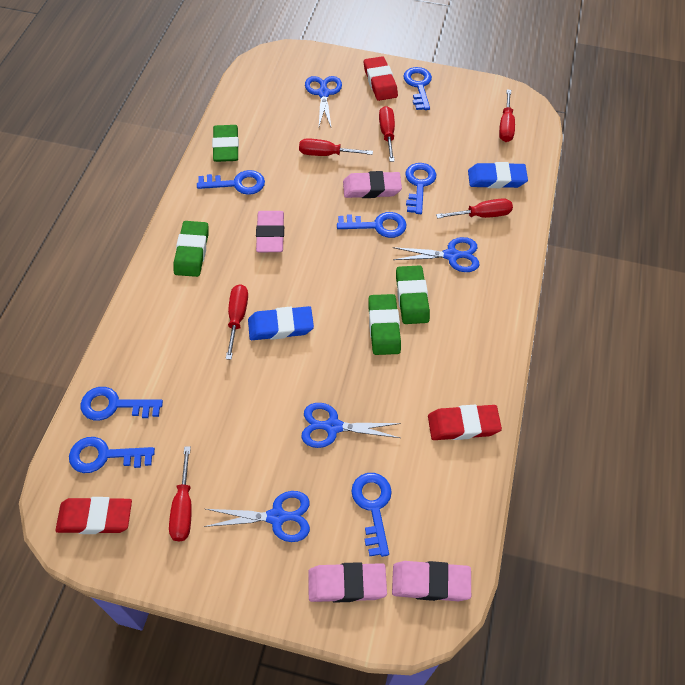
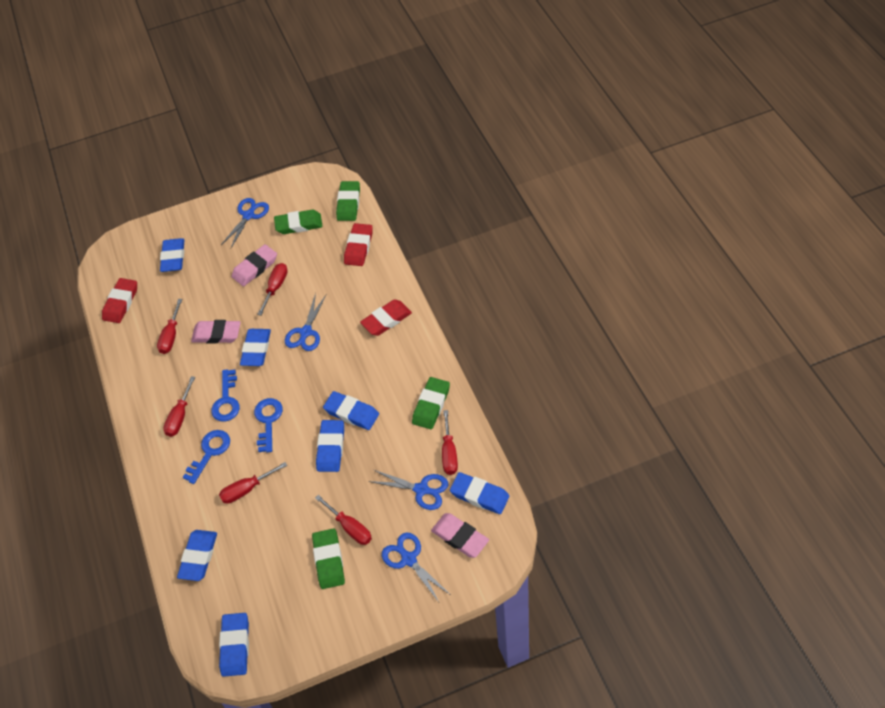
blue eraser: 2 -> 7
blue key: 7 -> 3
pink eraser: 4 -> 3

